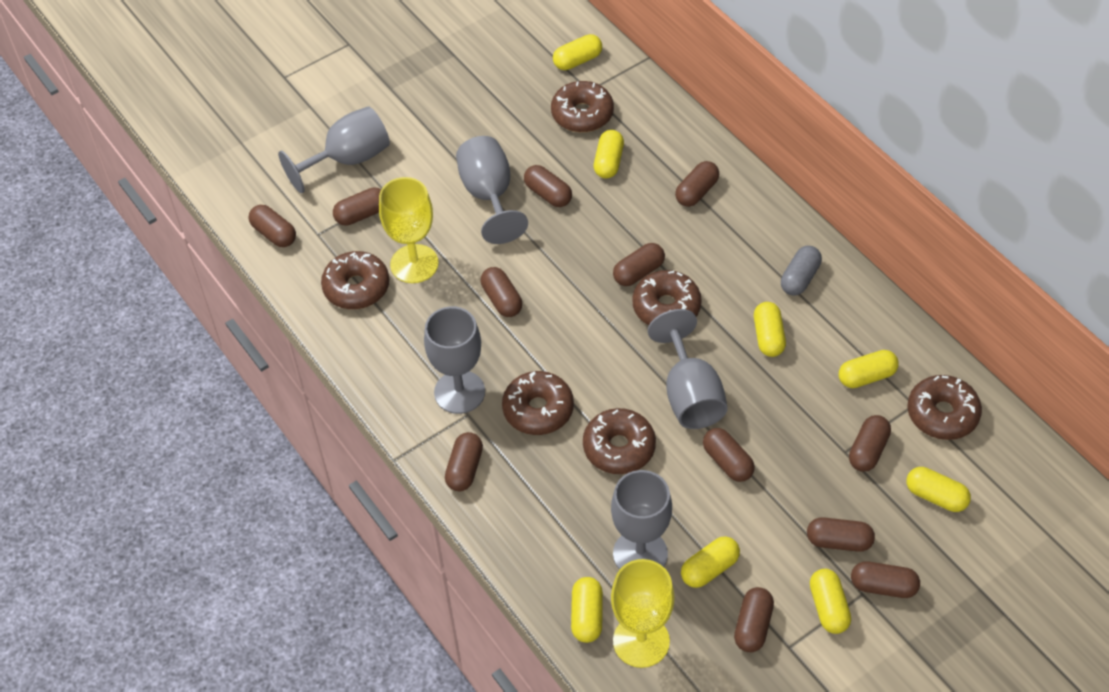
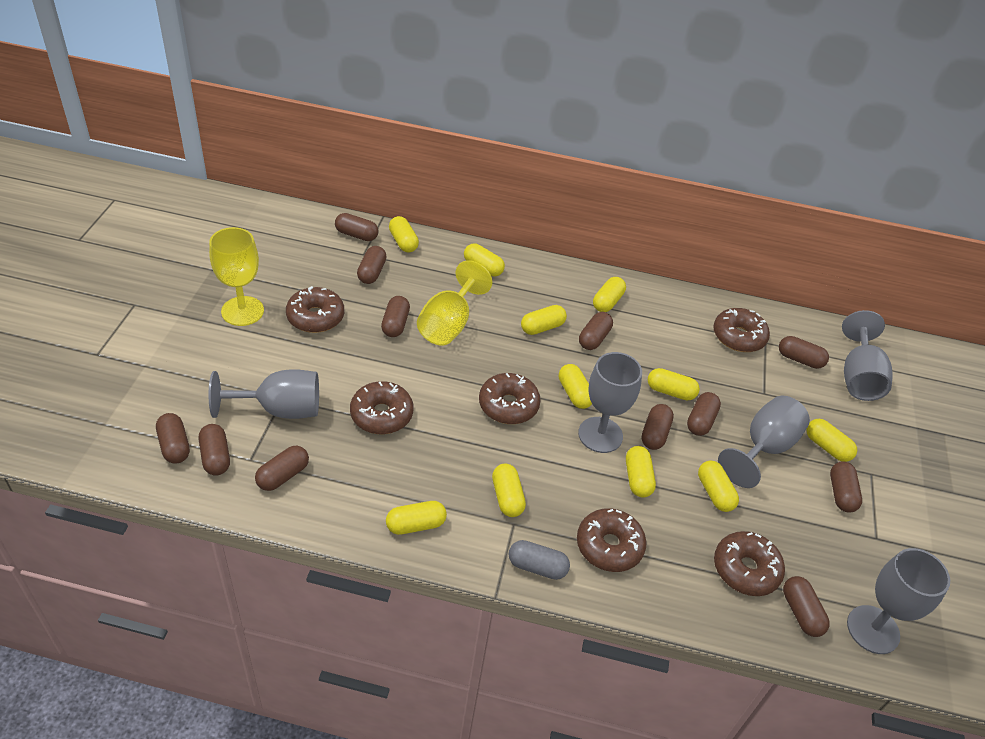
yellow capsule: 8 -> 11

